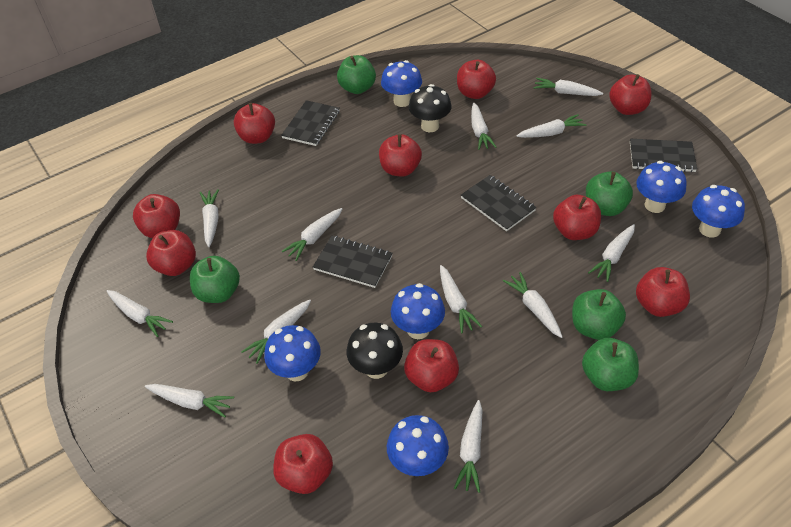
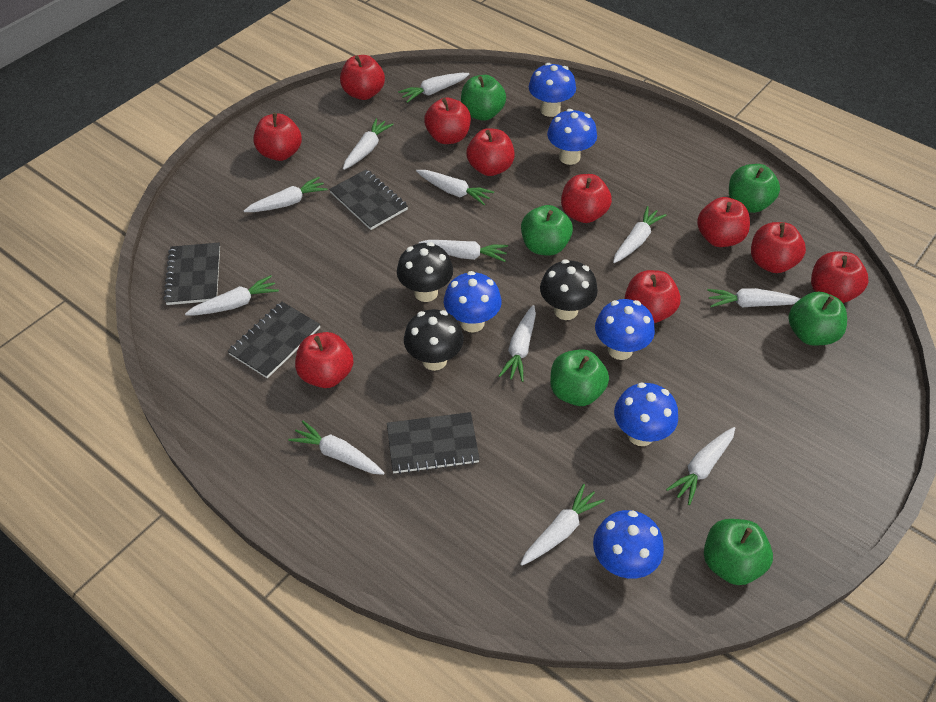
black mushroom: 2 -> 3
green apple: 5 -> 6

